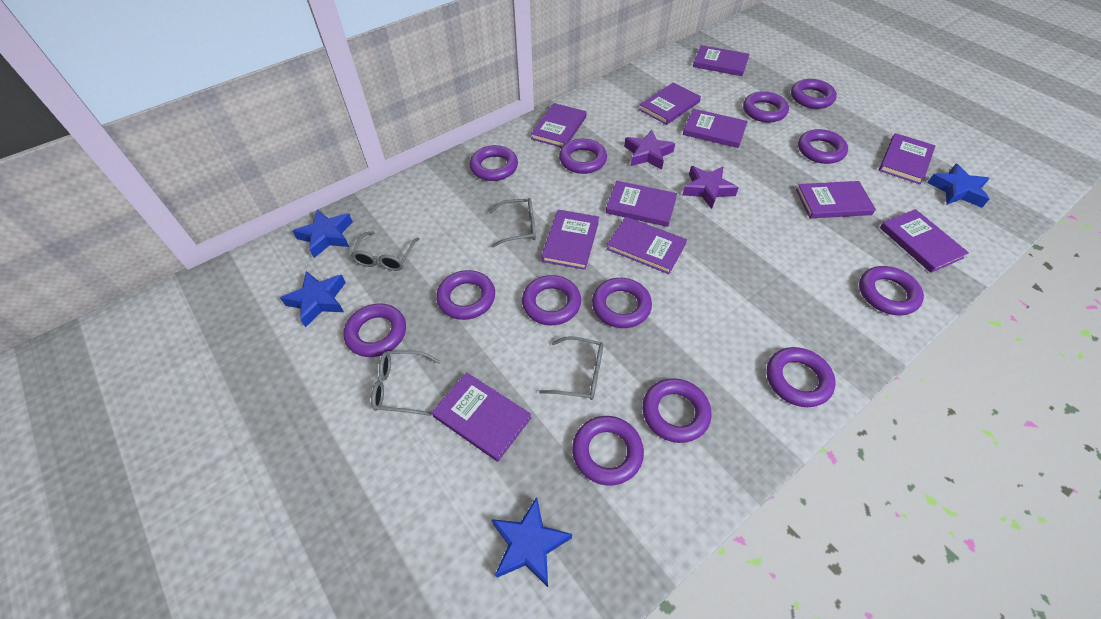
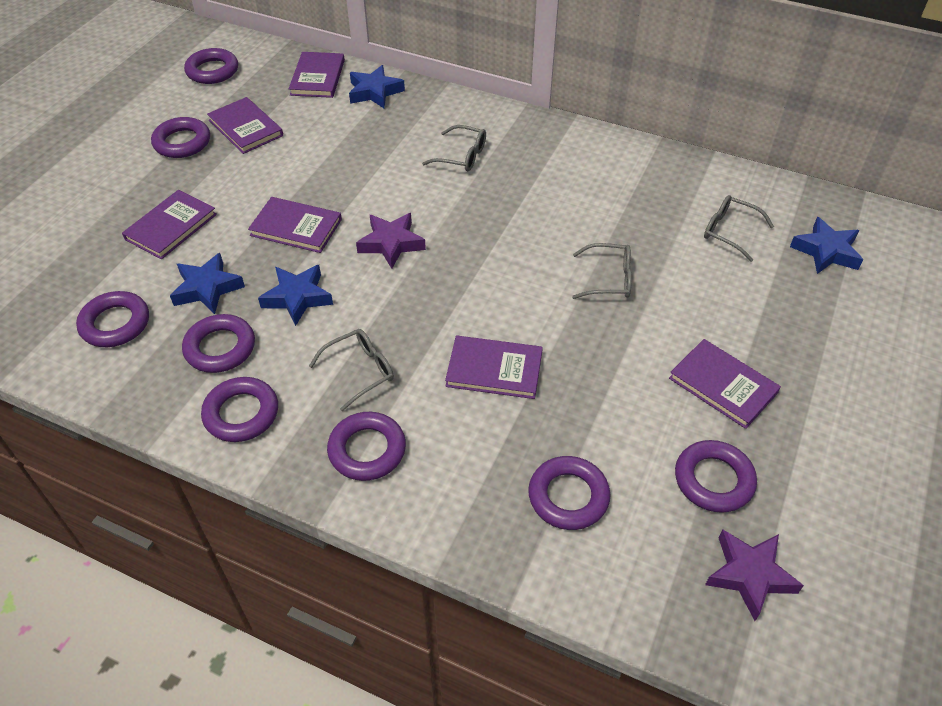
purple book: 11 -> 6
purple ring: 13 -> 8

